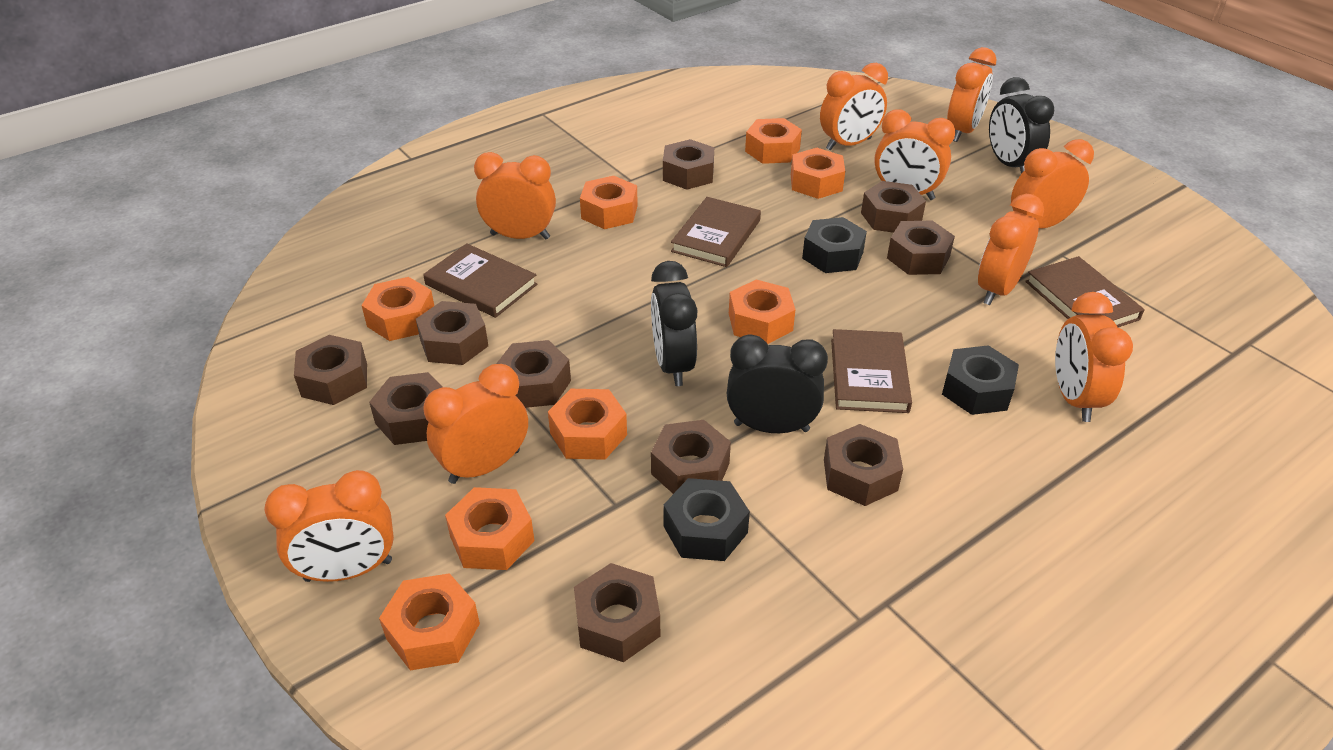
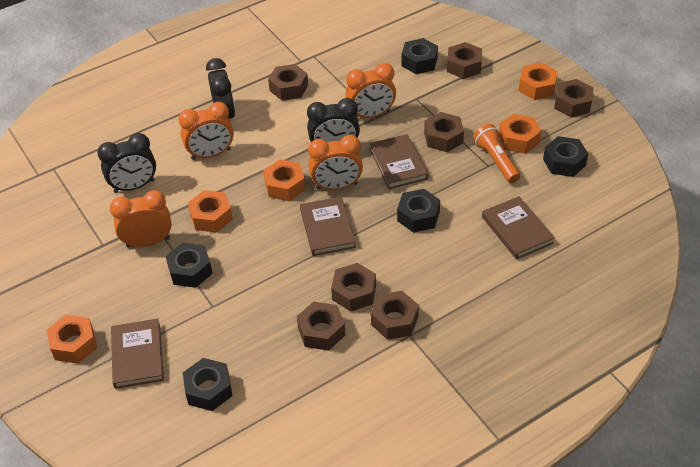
black nut: 3 -> 5
brown nut: 10 -> 7
orange clock: 9 -> 4
orange flashlight: 0 -> 1
orange nut: 8 -> 5

